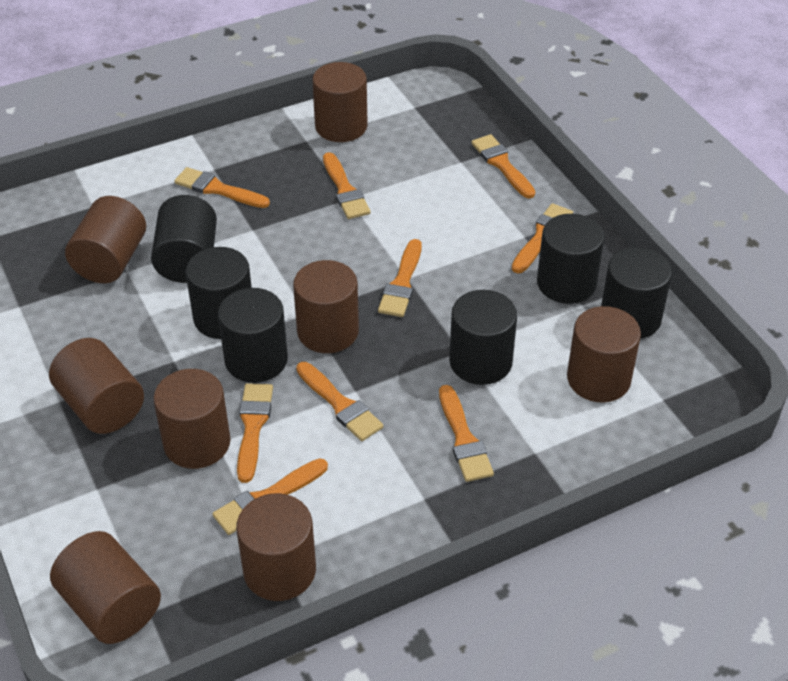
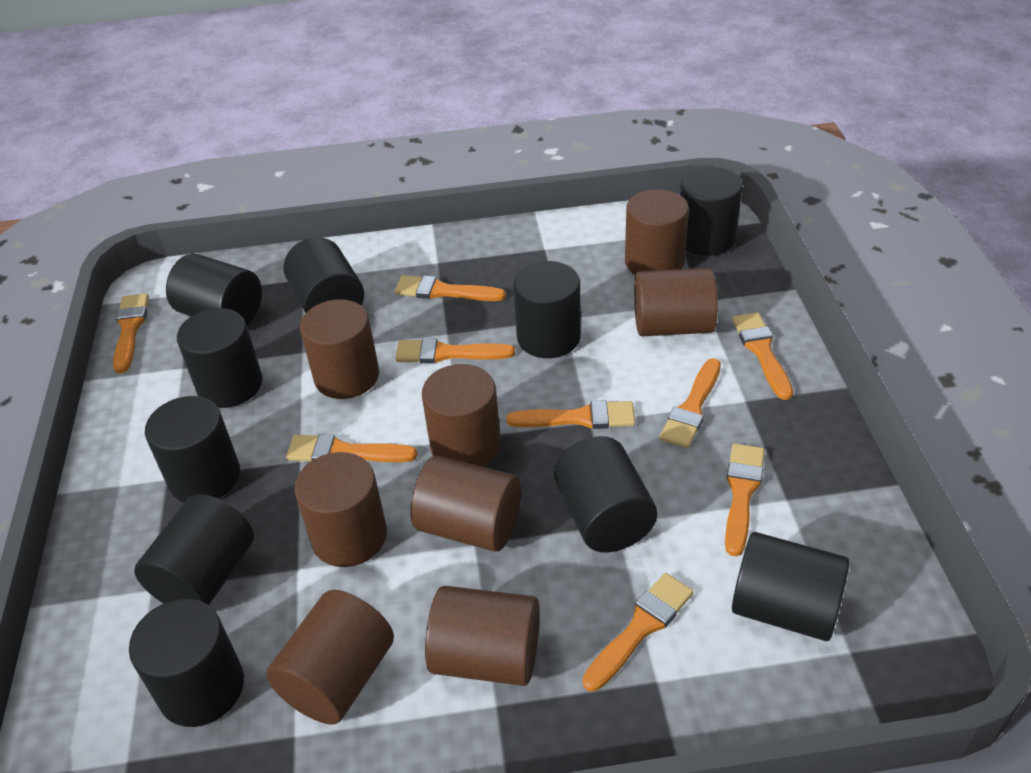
black cylinder: 6 -> 10

